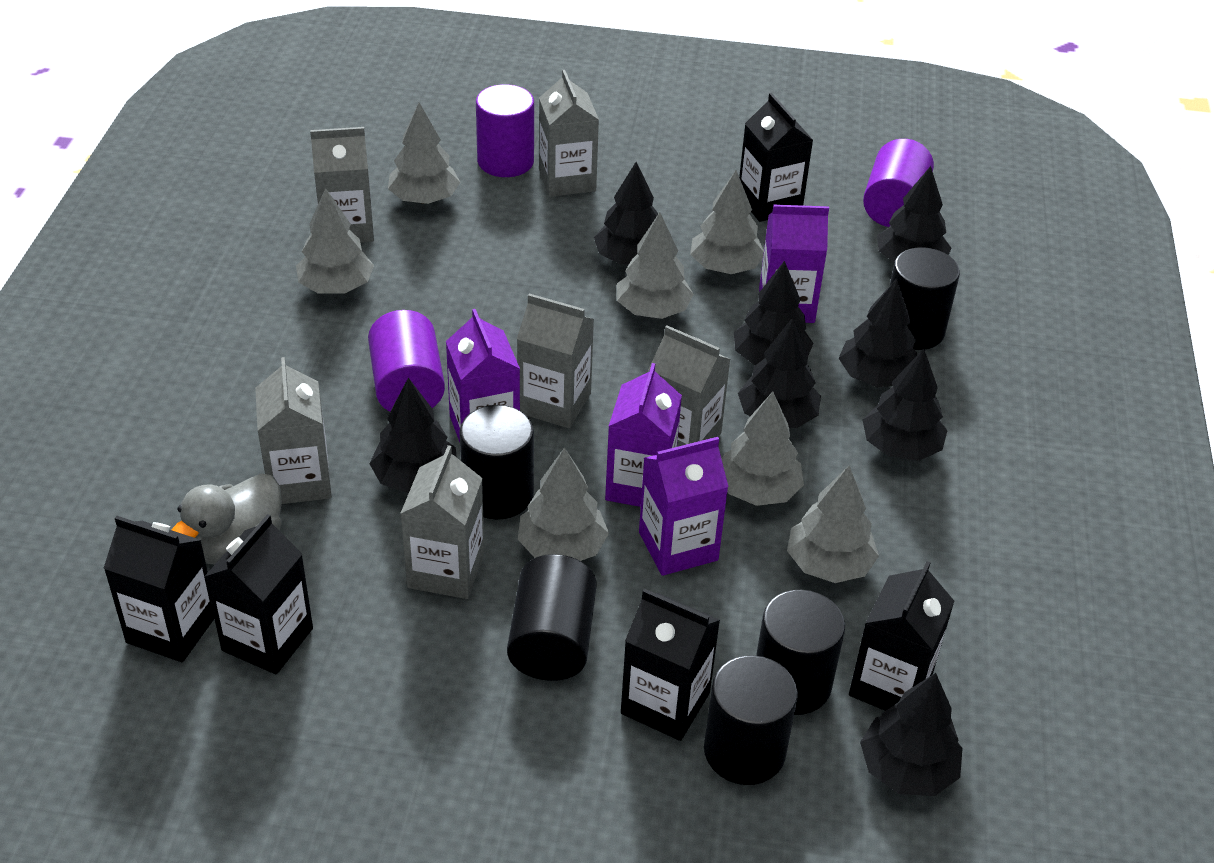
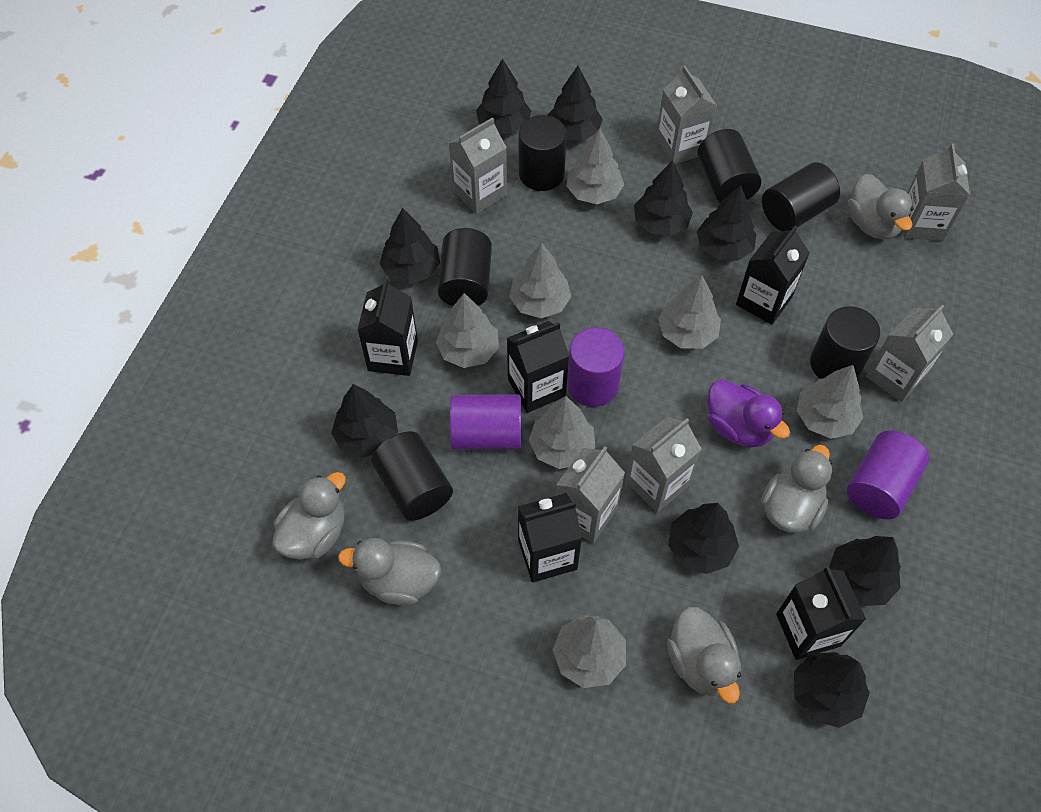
black cylinder: 5 -> 6
black tree: 8 -> 9
grey duck: 1 -> 5
purple carton: 4 -> 0
purple duck: 0 -> 1

